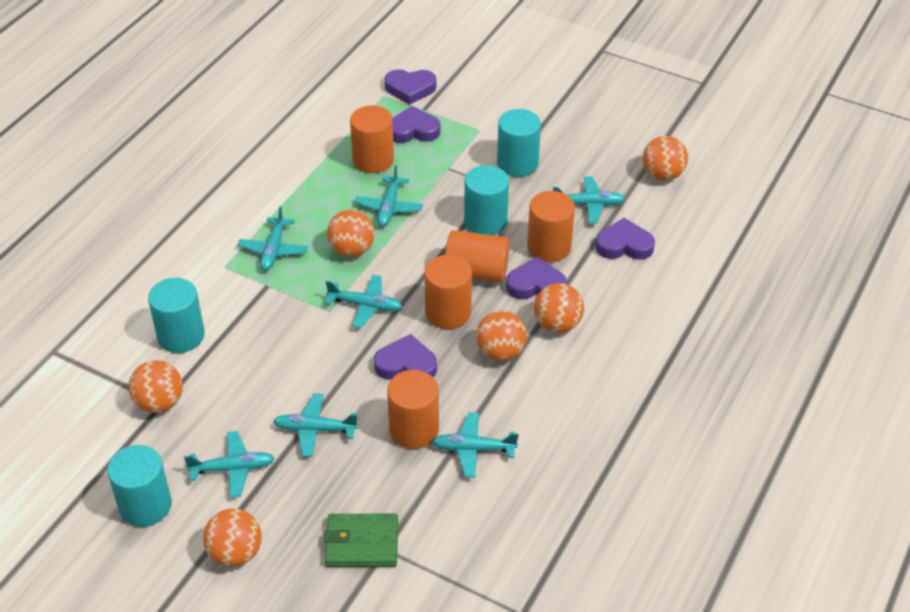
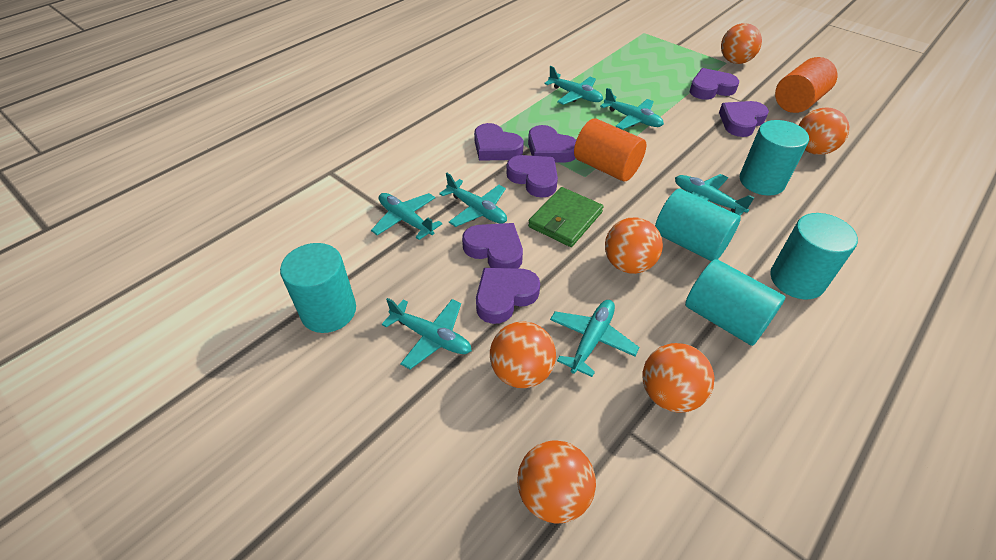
orange cylinder: 5 -> 2
purple heart: 5 -> 7
turquoise cylinder: 4 -> 5

